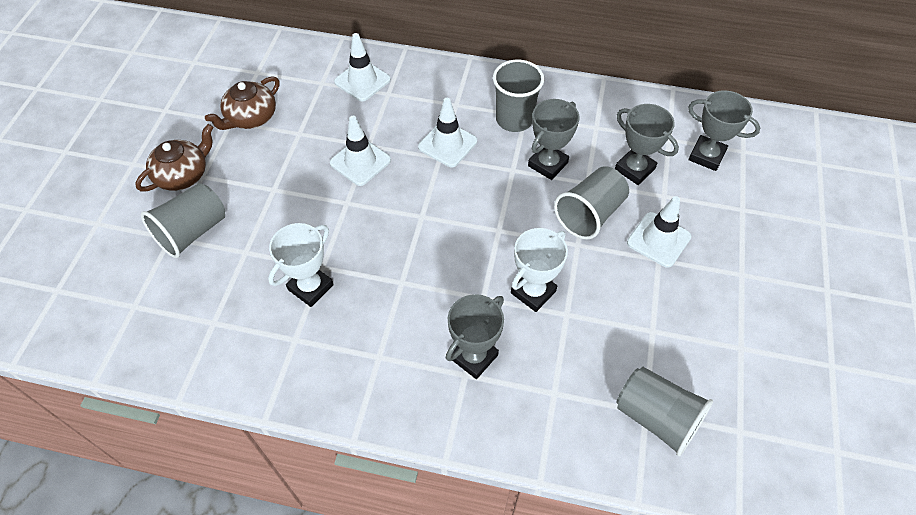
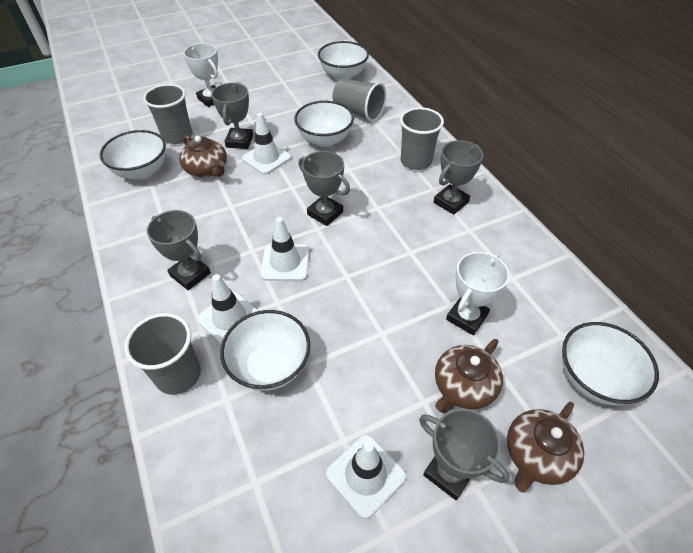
brown teapot: 2 -> 3
grey trophy: 4 -> 5
white bowl: 0 -> 5

